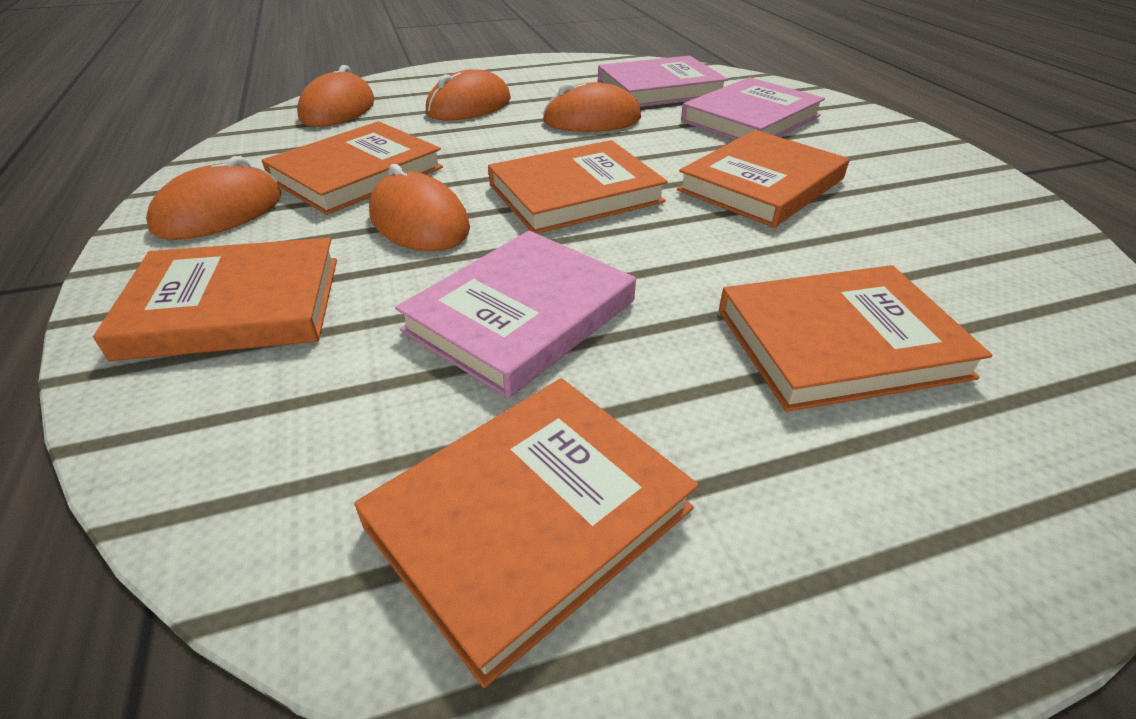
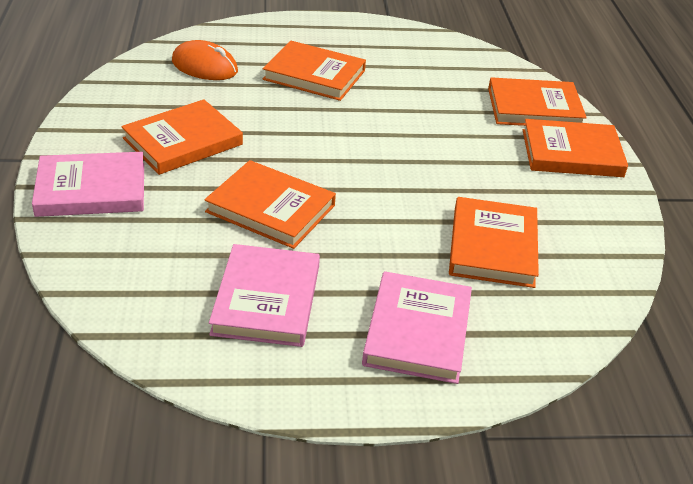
orange mouse: 5 -> 1

